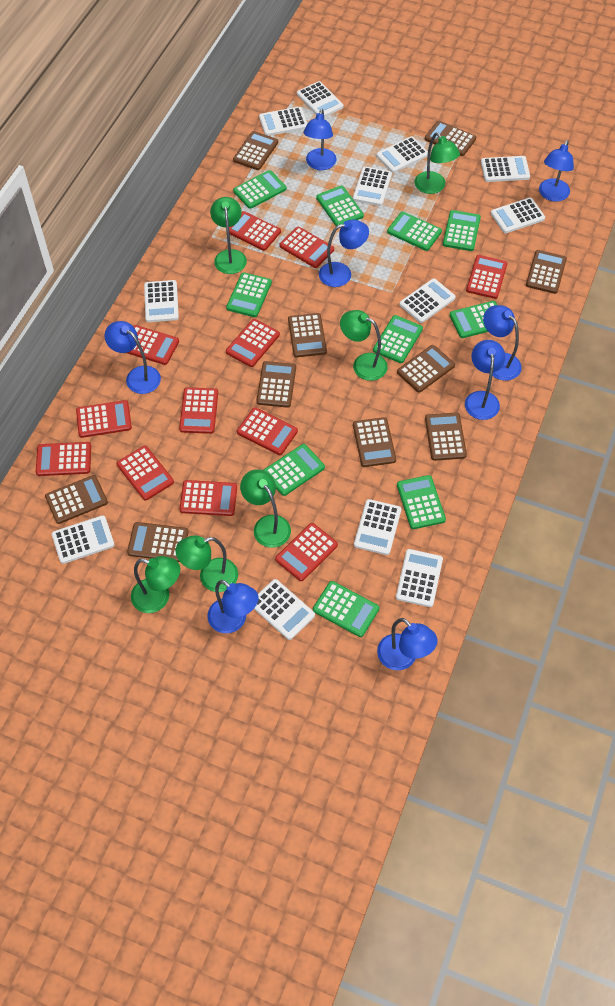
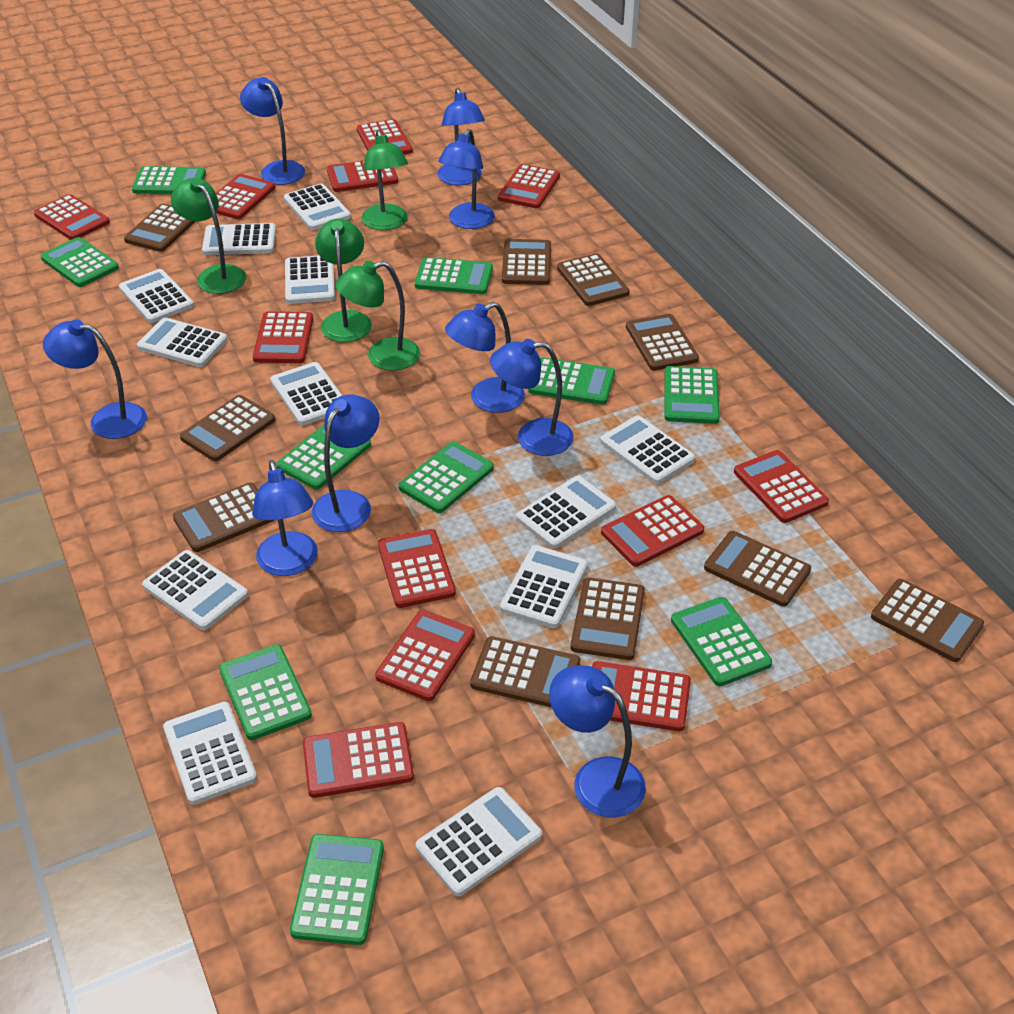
blue lamp: 8 -> 9
green lamp: 6 -> 4

